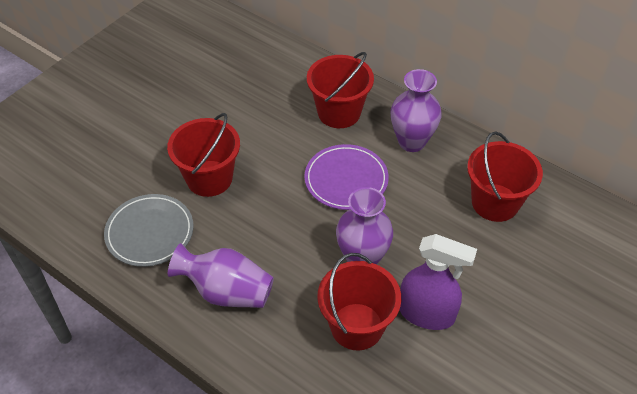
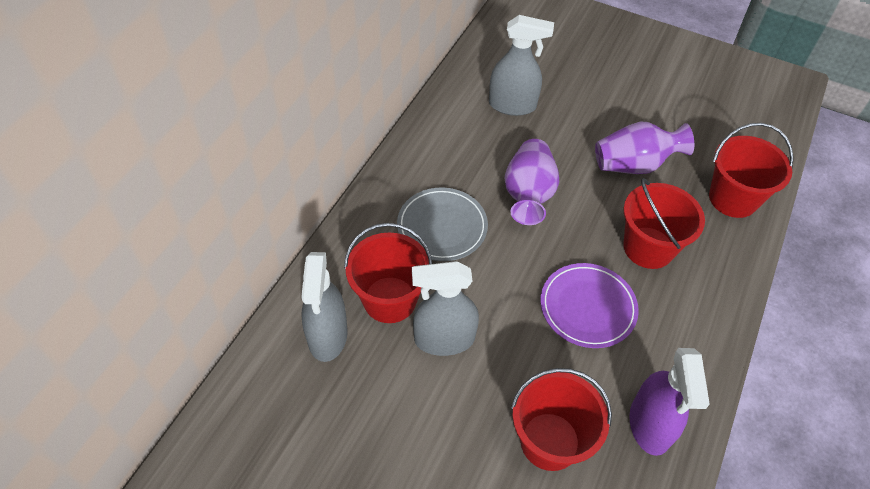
grey spray bottle: 0 -> 3
purple vase: 3 -> 2

